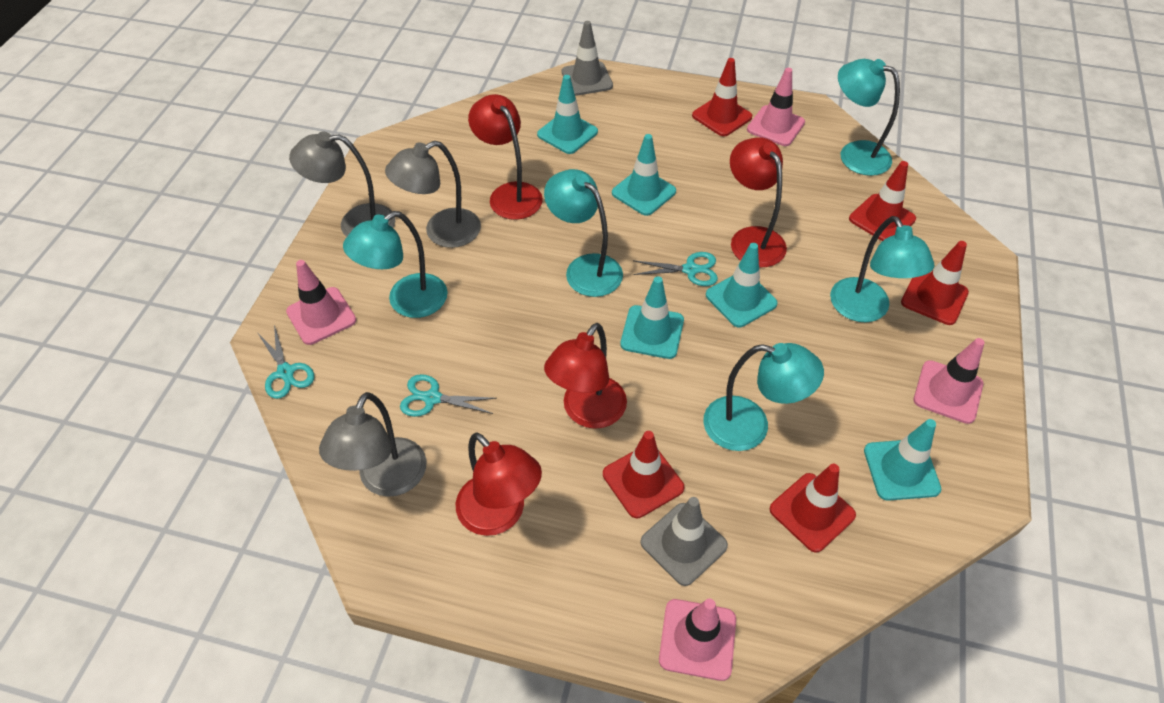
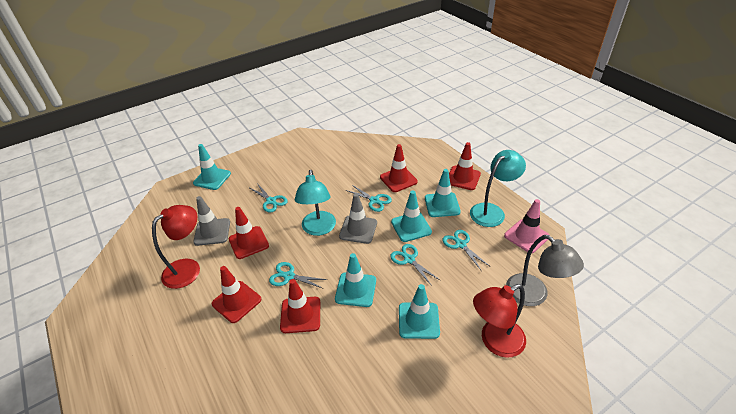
grey lamp: 3 -> 1
pink traffic cone: 4 -> 1
red lamp: 4 -> 2
turquoise lamp: 5 -> 2
turquoise scissors: 3 -> 5

